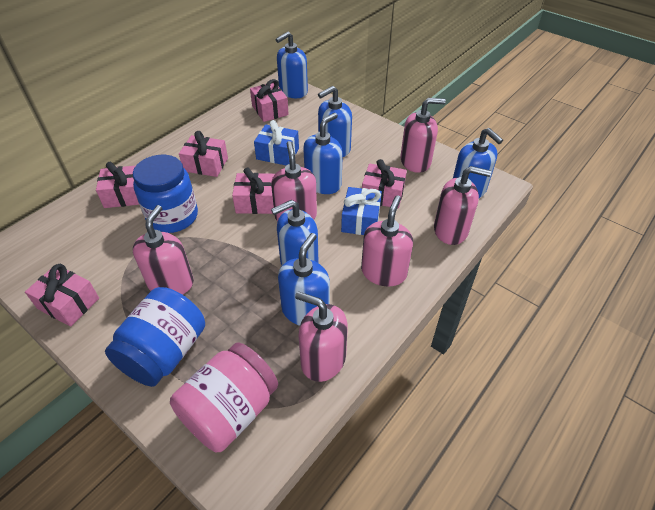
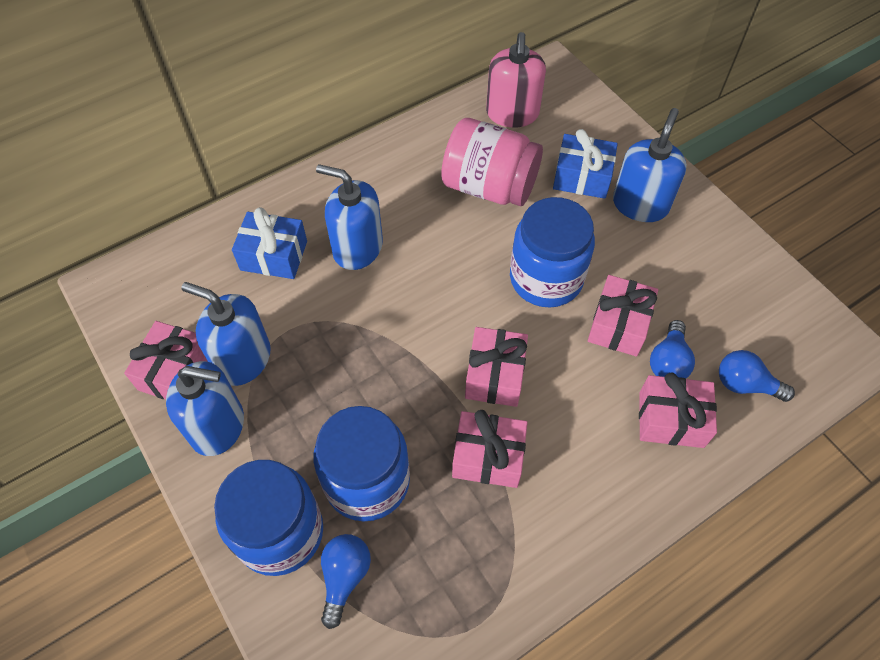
blue jar: 2 -> 3
blue light bulb: 0 -> 3
blue soap dispenser: 6 -> 4
pink gift: 6 -> 5
pink soap dispenser: 6 -> 1

